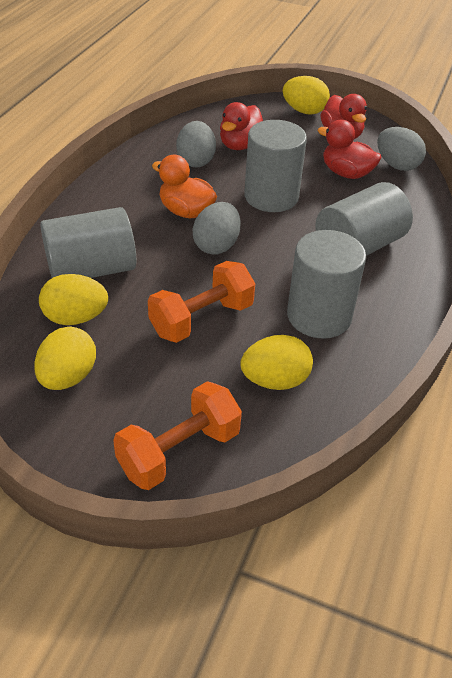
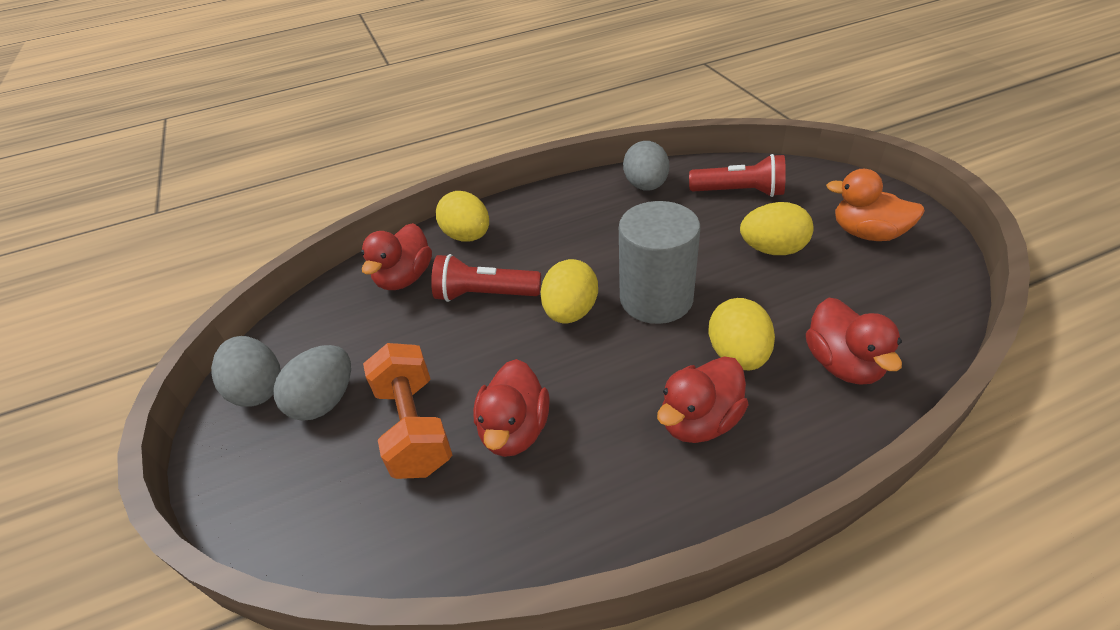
grey cylinder: 4 -> 1
orange dumbbell: 2 -> 1
red duck: 3 -> 4
red flashlight: 0 -> 2

